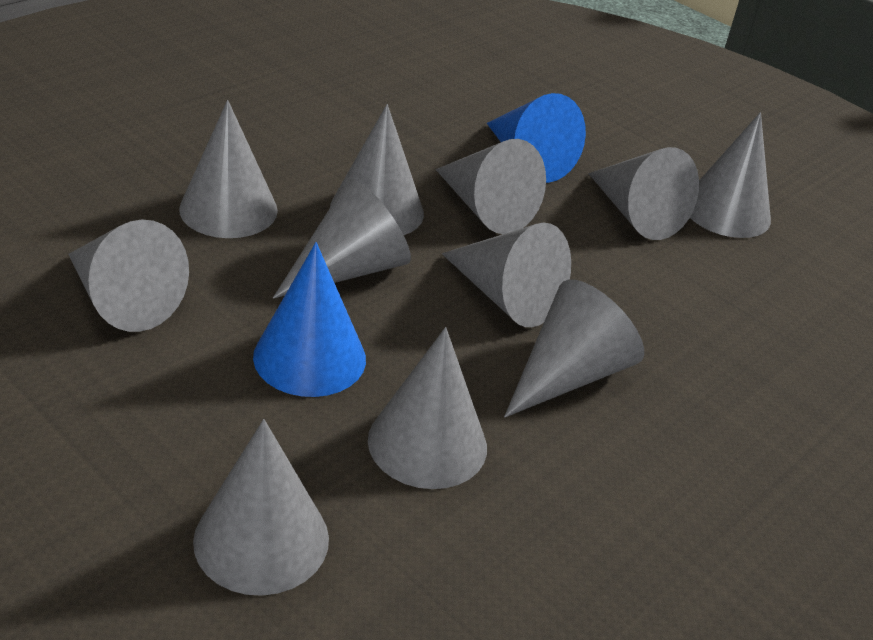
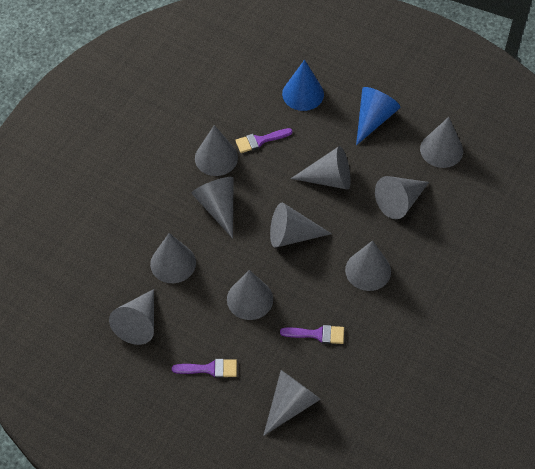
purple brush: 0 -> 3

